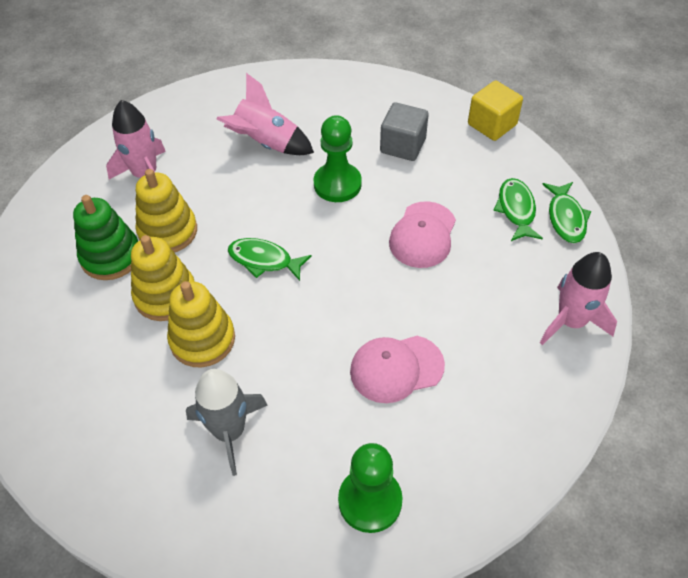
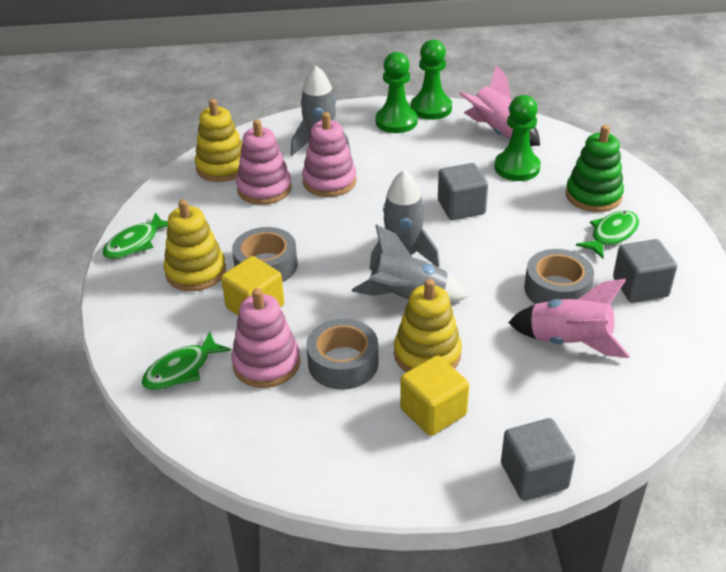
green pawn: 2 -> 3
grey cube: 1 -> 3
grey rocket: 1 -> 3
grey tape: 0 -> 3
pink cap: 2 -> 0
pink rocket: 3 -> 2
pink stacking toy: 0 -> 3
yellow cube: 1 -> 2

